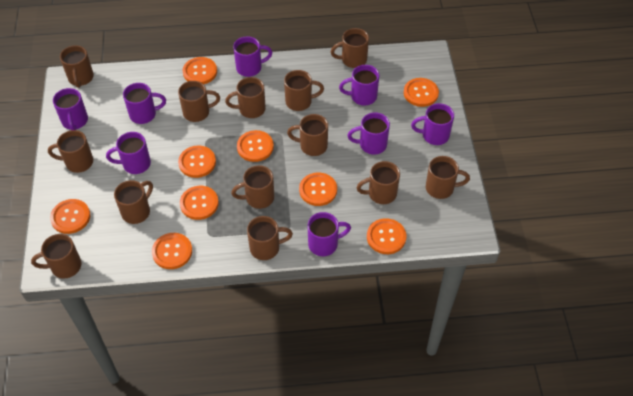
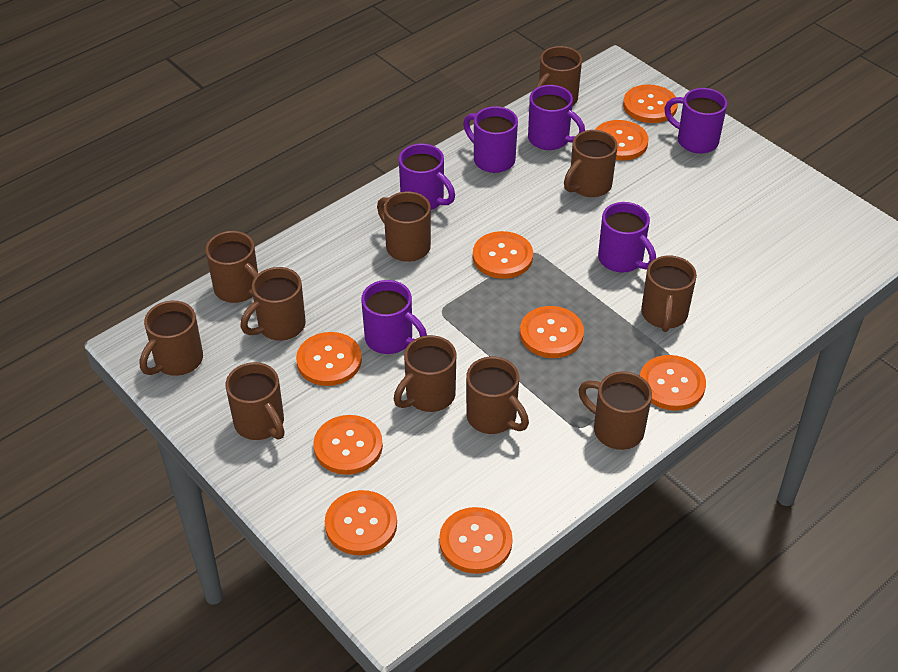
brown mug: 13 -> 11
purple mug: 8 -> 6

